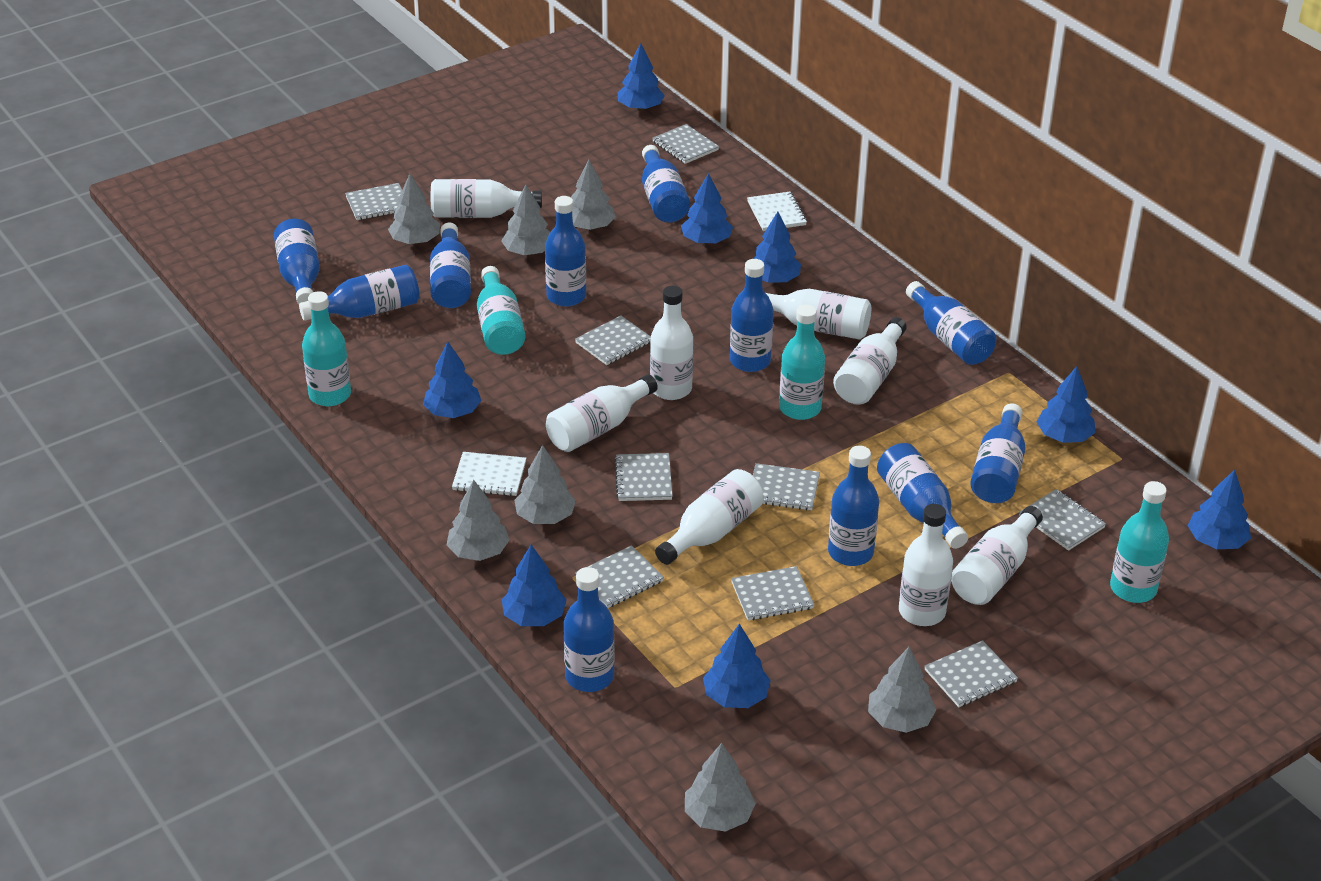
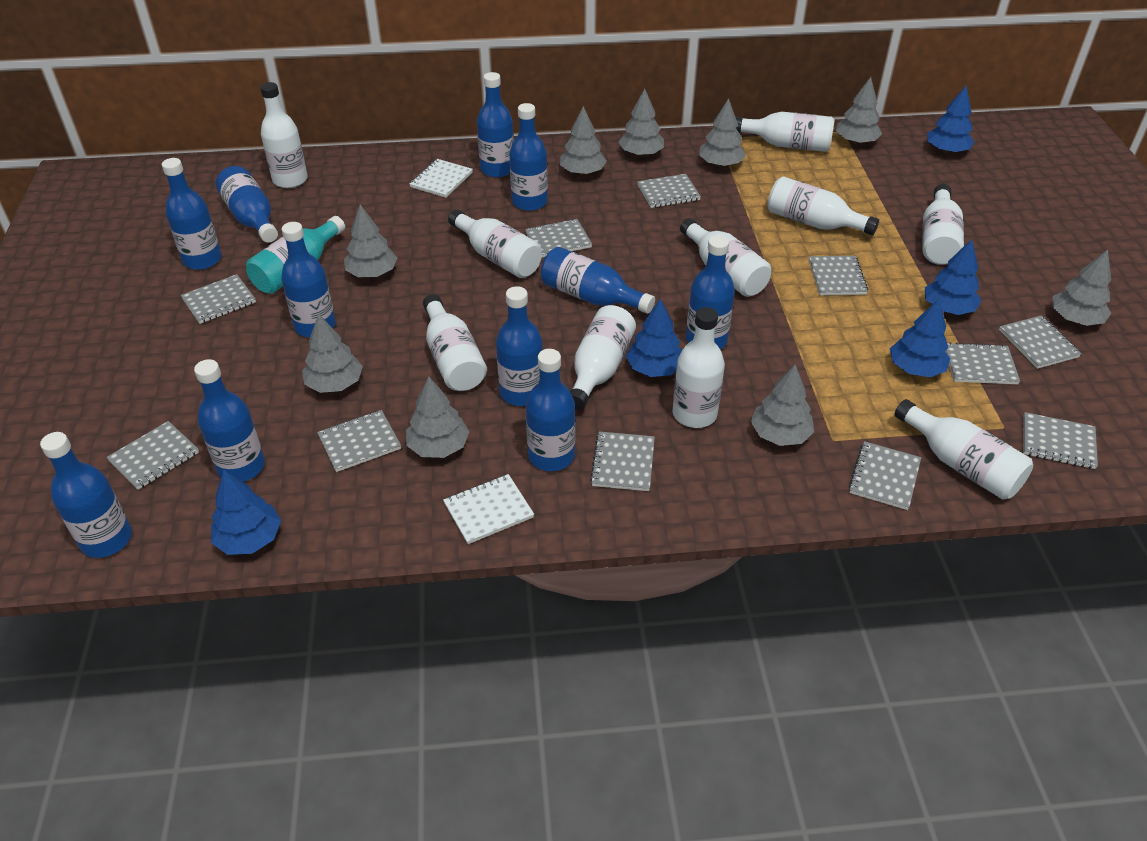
blue tree: 8 -> 5
grey notebook: 9 -> 11
grey tree: 7 -> 9
turquoise bottle: 4 -> 1
white bottle: 8 -> 10

